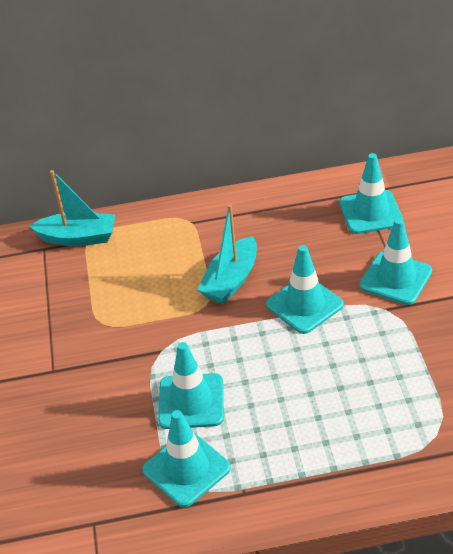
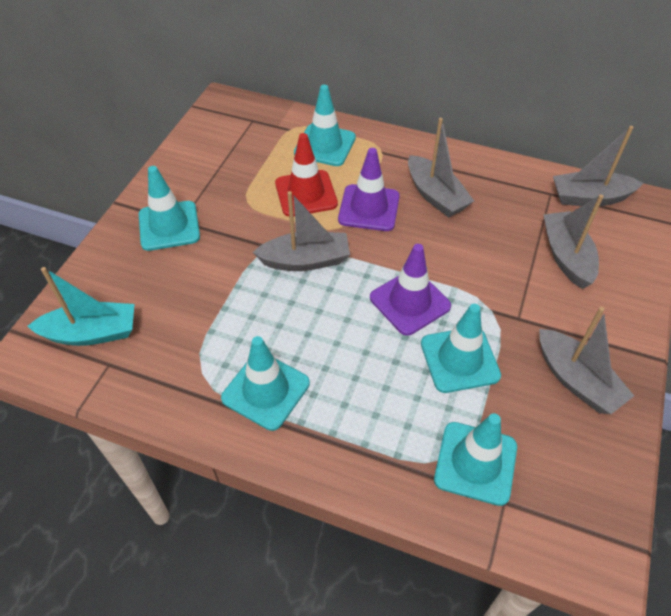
grey boat: 0 -> 5
purple traffic cone: 0 -> 2
red traffic cone: 0 -> 1
turquoise boat: 2 -> 1

